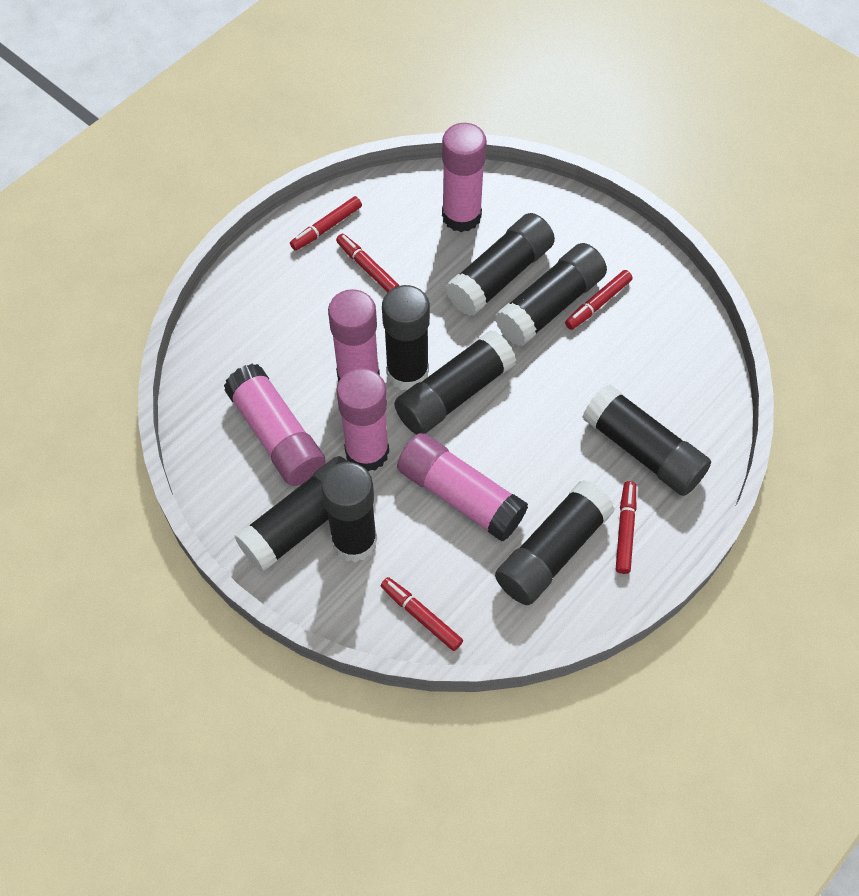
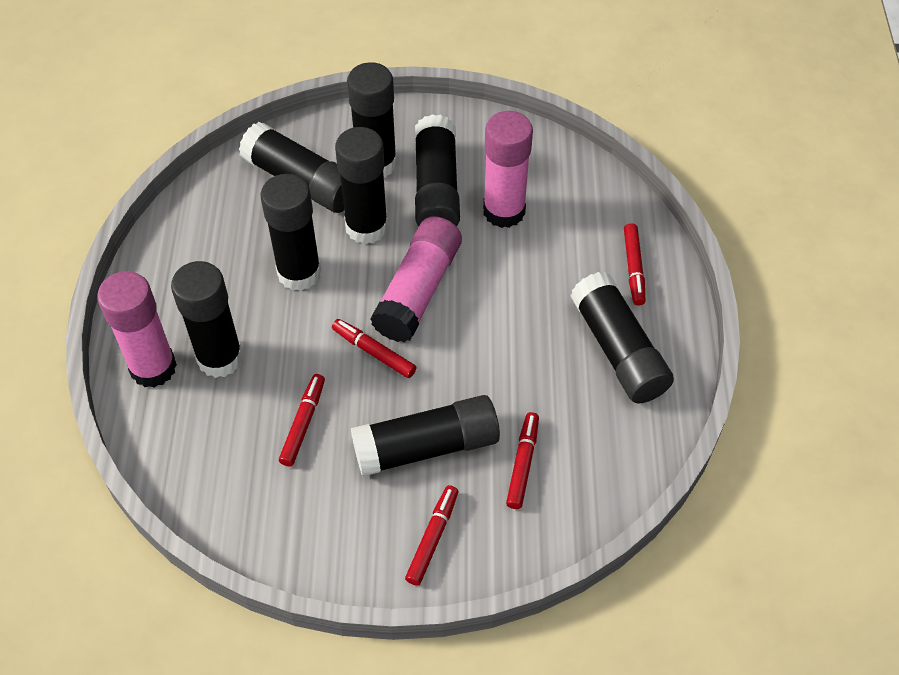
pink glue stick: 5 -> 3

